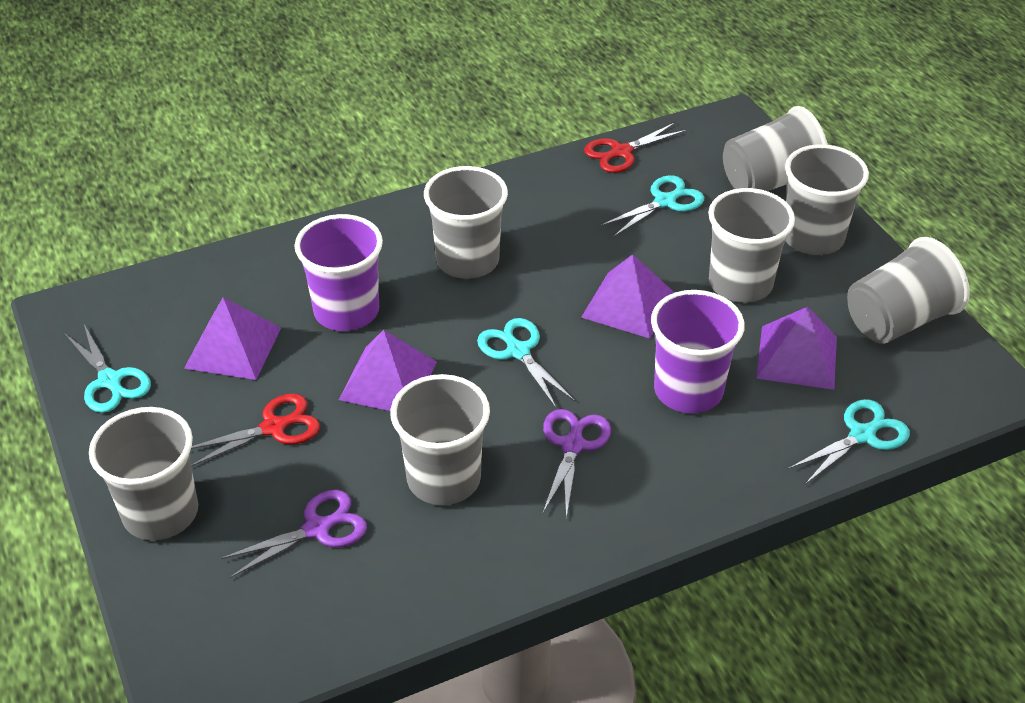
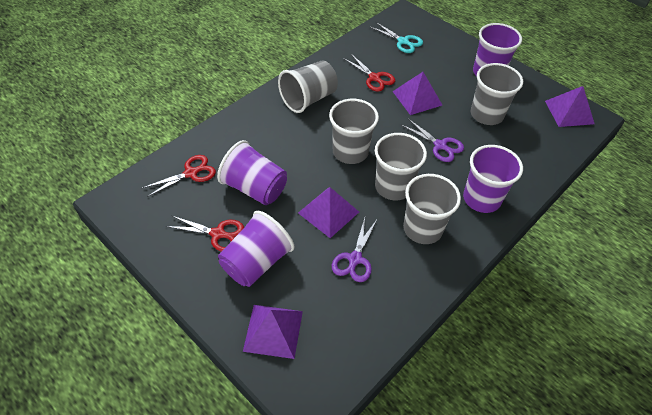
grey cup: 7 -> 5
purple cup: 2 -> 4
red scissors: 2 -> 3
turquoise scissors: 4 -> 1

